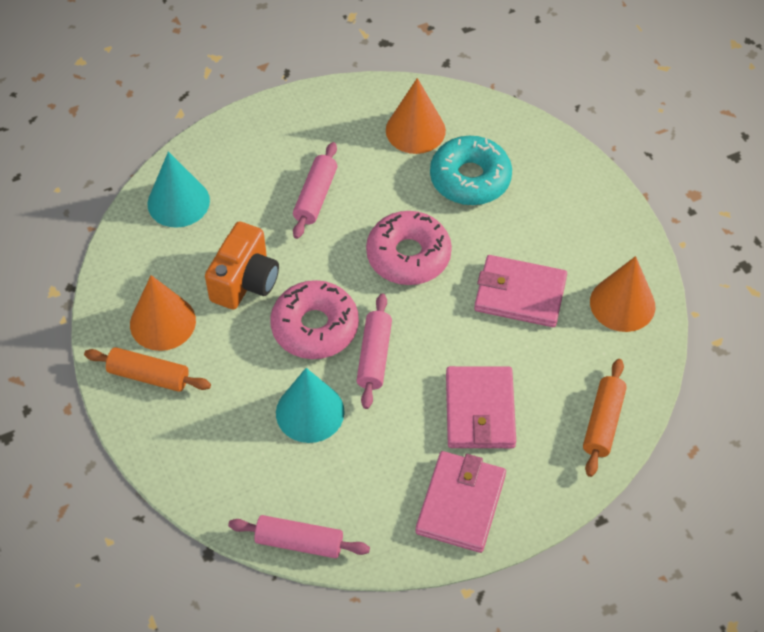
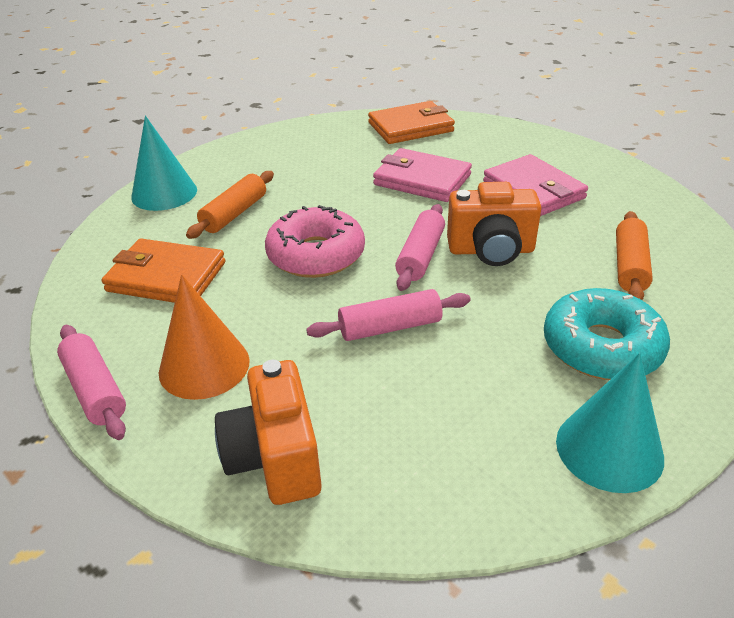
orange camera: 1 -> 2
orange cone: 3 -> 1
orange wallet: 0 -> 2
pink donut: 2 -> 1
pink wallet: 3 -> 2

